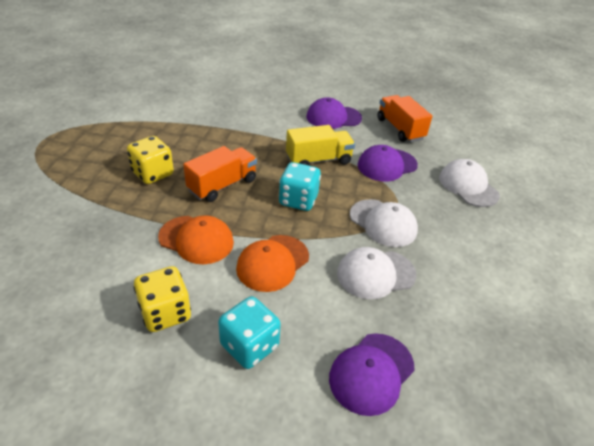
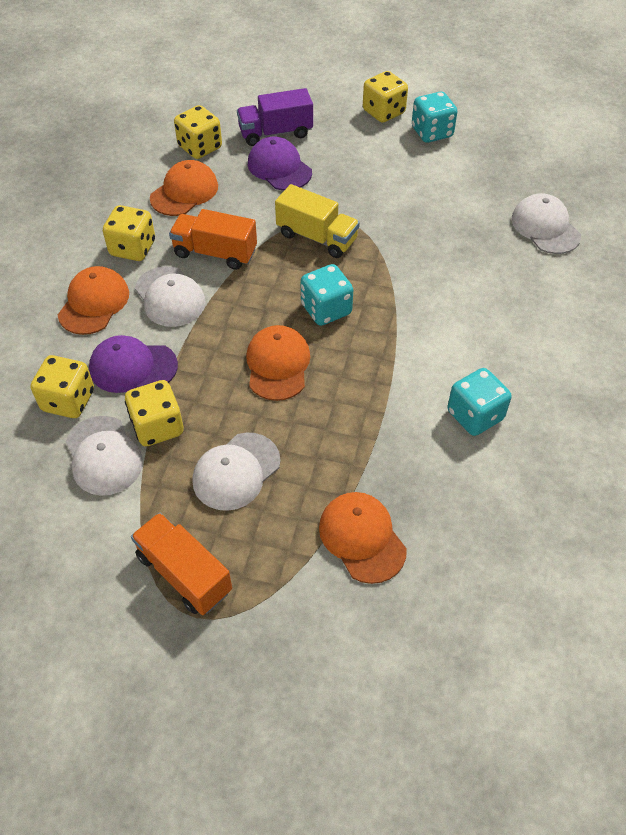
orange cap: 2 -> 4
purple cap: 3 -> 2
purple truck: 0 -> 1
turquoise dice: 2 -> 3
white cap: 3 -> 4
yellow dice: 2 -> 5

